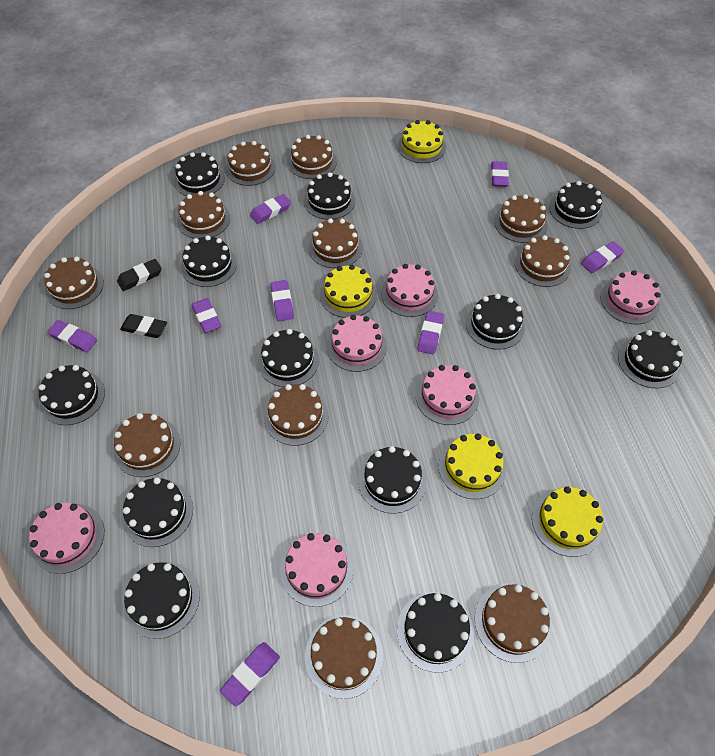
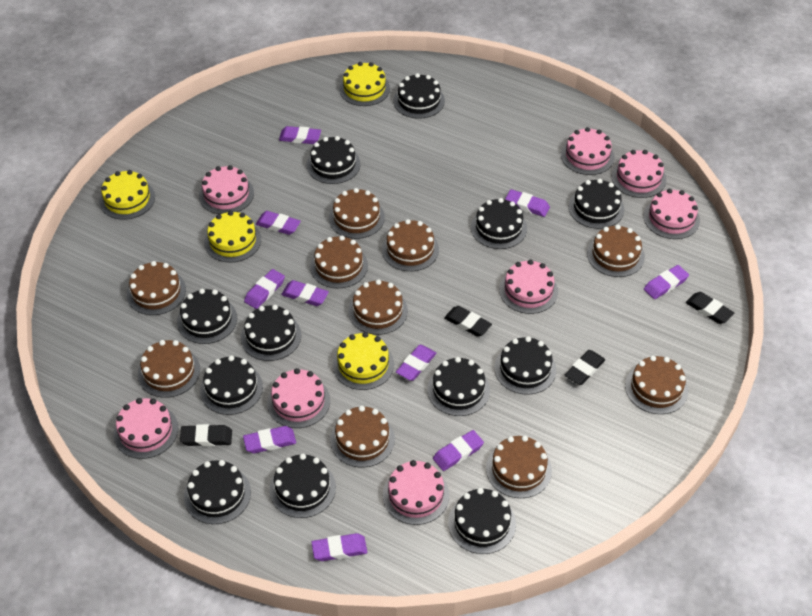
black eraser: 2 -> 4
brown cake: 11 -> 10
pink cake: 6 -> 8
purple eraser: 8 -> 10

